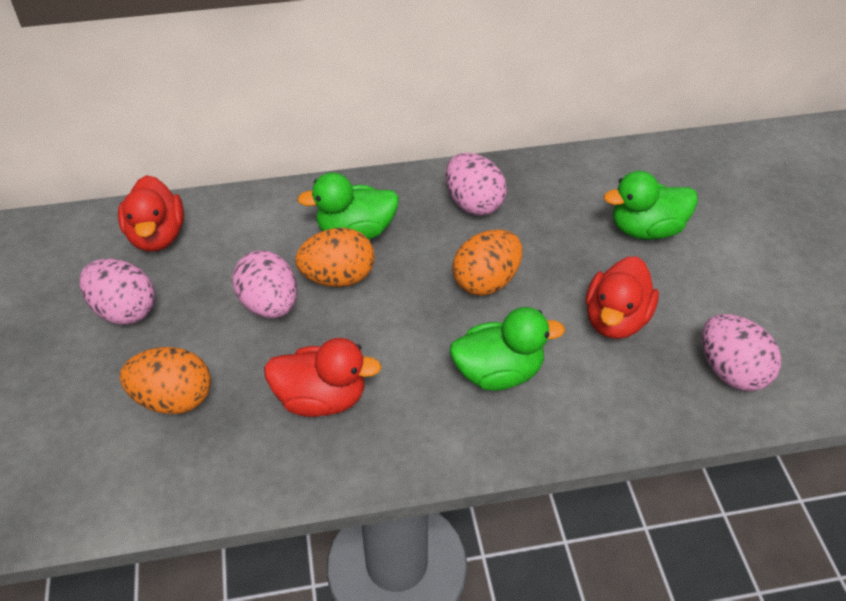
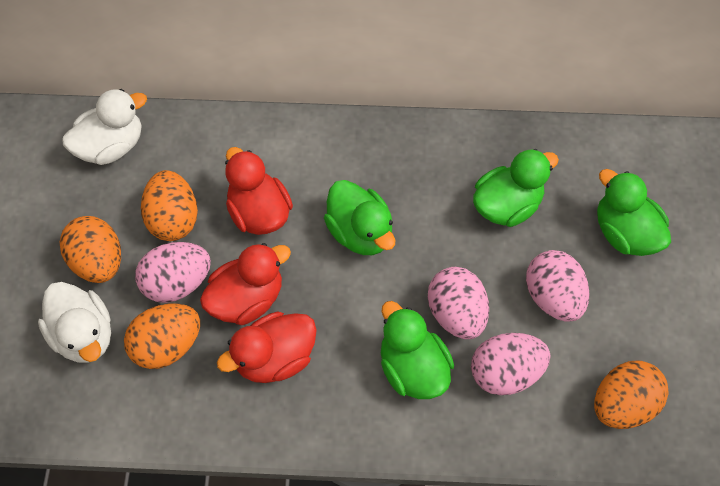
green duck: 3 -> 4
orange egg: 3 -> 4
white duck: 0 -> 2

